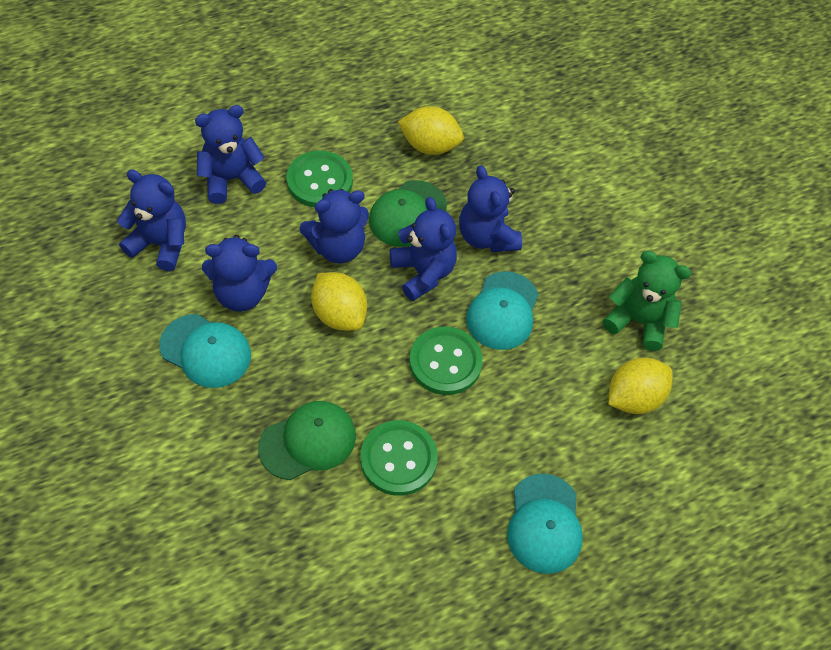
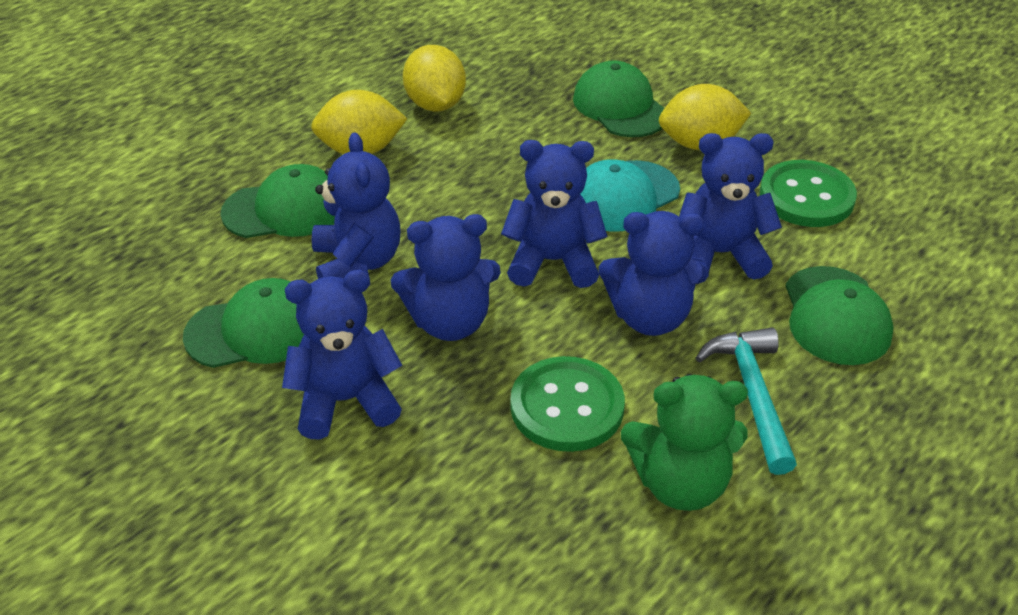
green button: 3 -> 2
green cap: 2 -> 4
turquoise cap: 3 -> 1
turquoise hammer: 0 -> 1

